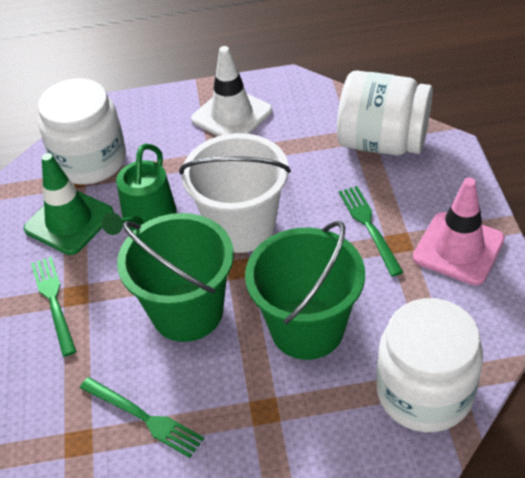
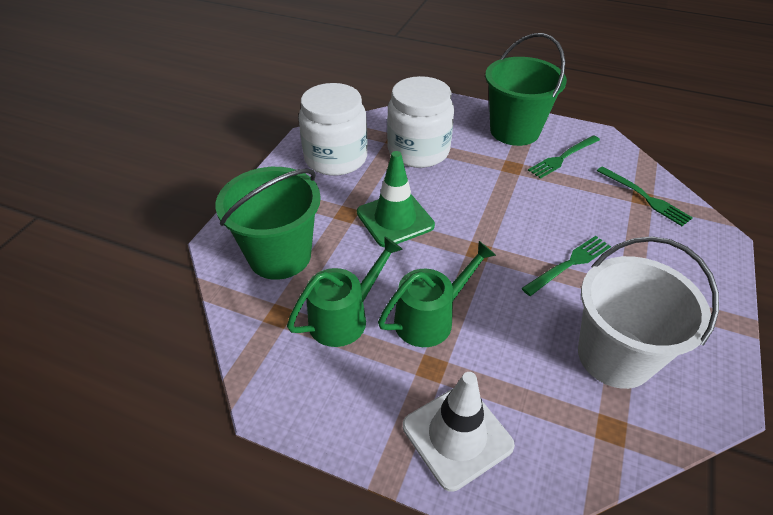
green watering can: 1 -> 2
pink traffic cone: 1 -> 0
white jar: 3 -> 2

